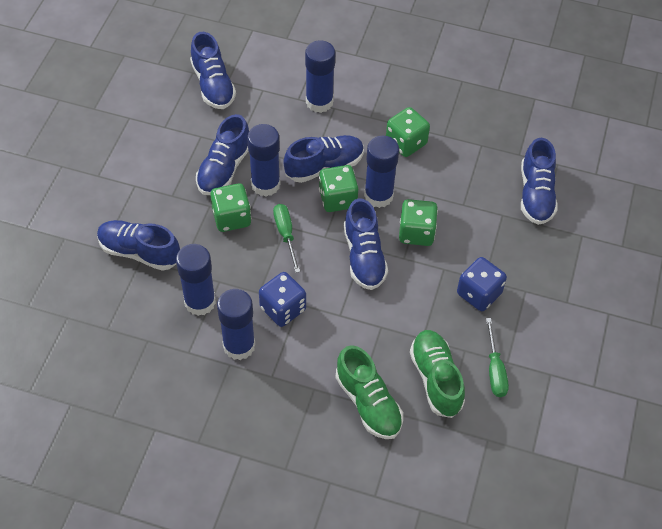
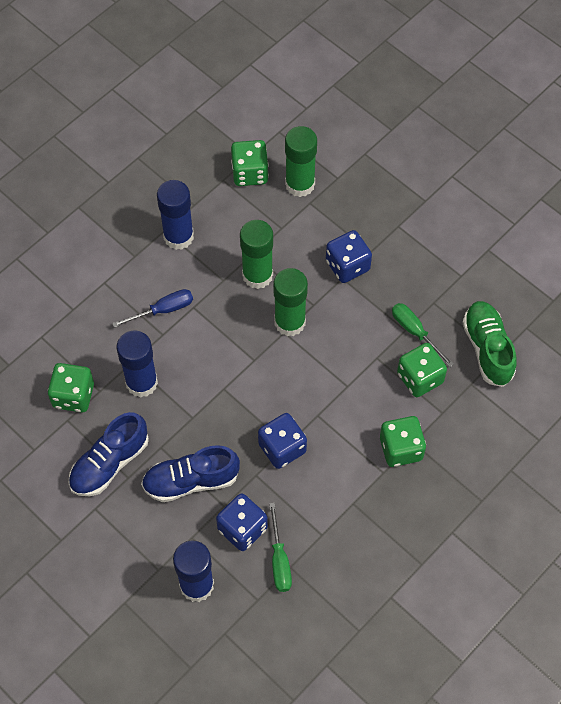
blue dice: 2 -> 3
blue glue stick: 5 -> 3
blue screwdriver: 0 -> 1
blue shoe: 6 -> 2
green glue stick: 0 -> 3
green shoe: 2 -> 1

